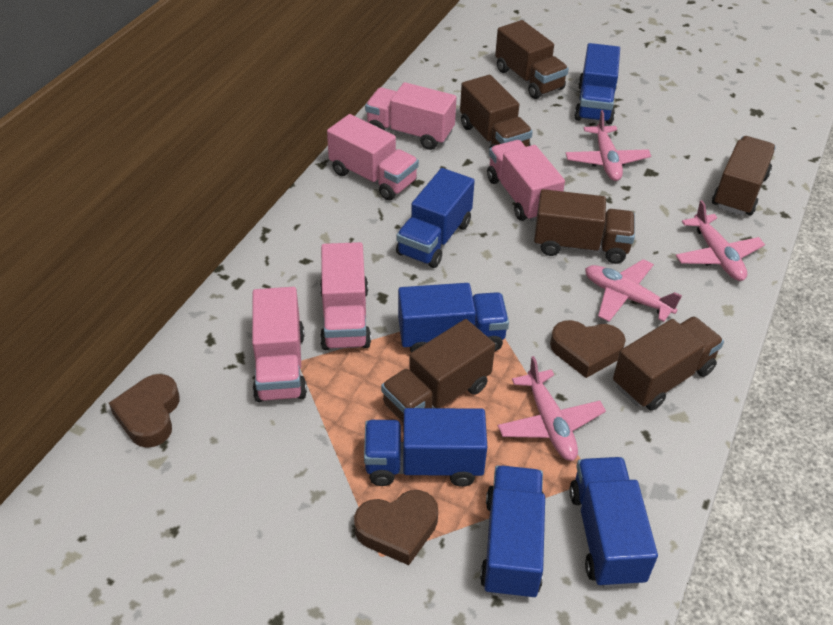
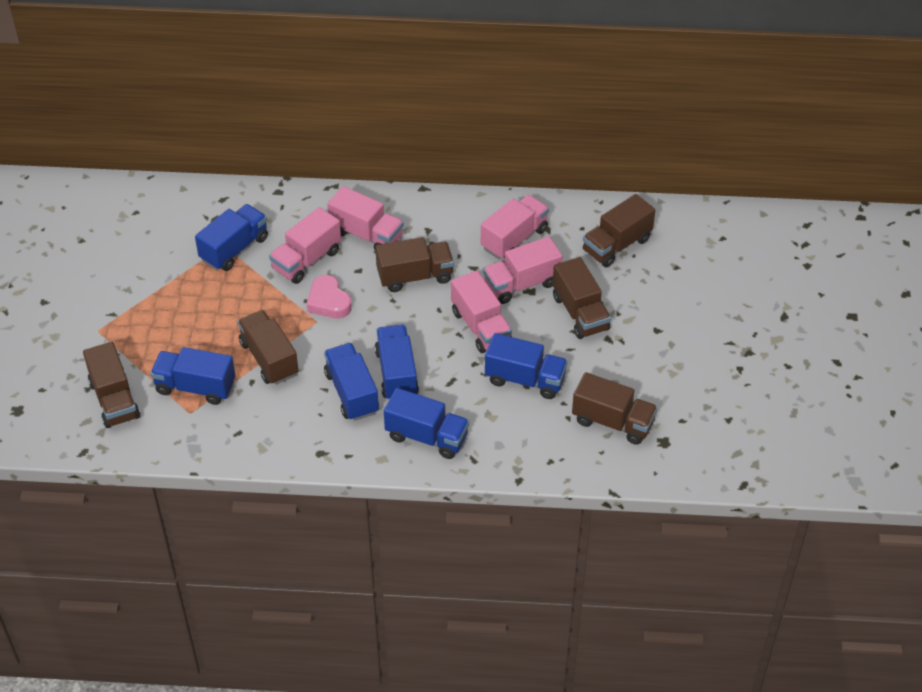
brown heart: 3 -> 0
pink heart: 0 -> 1
pink plane: 4 -> 0

